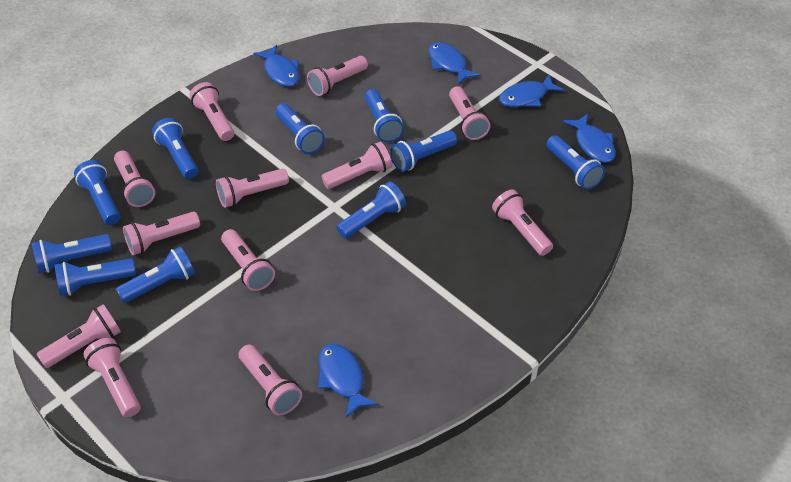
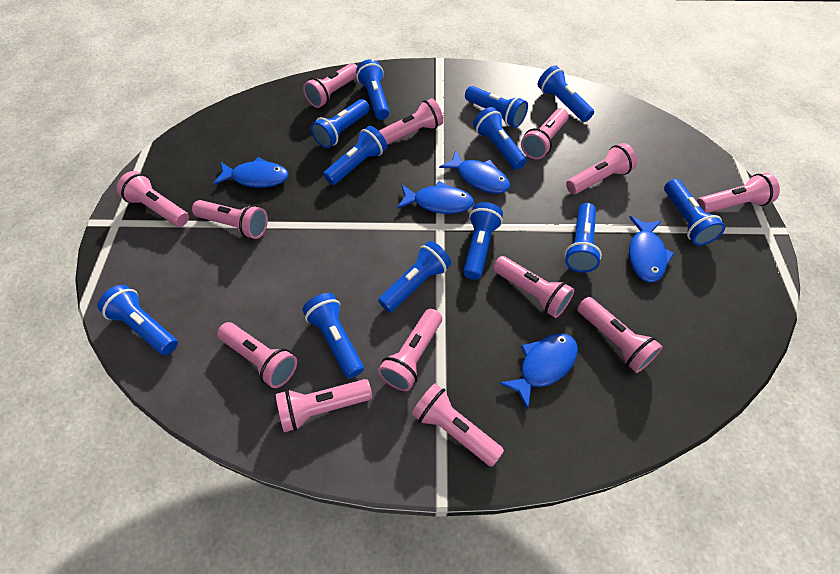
blue flashlight: 10 -> 12
pink flashlight: 12 -> 13

